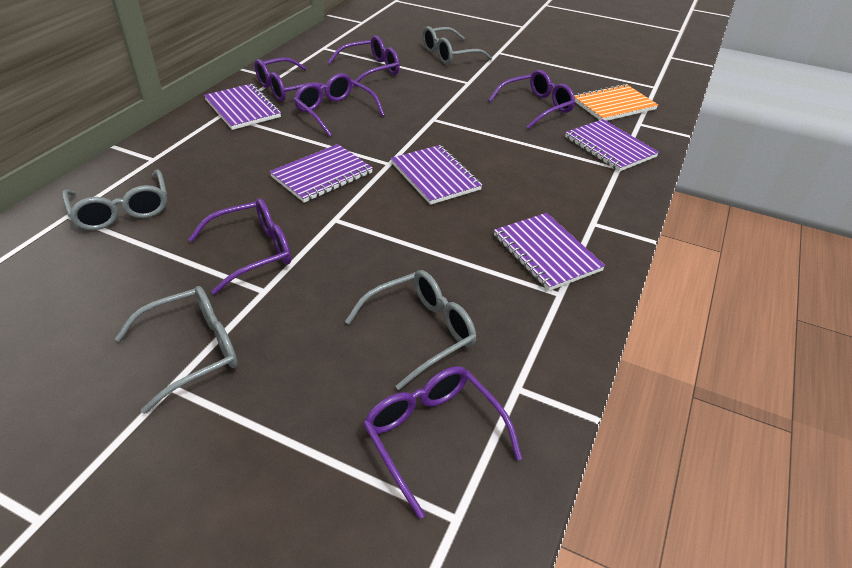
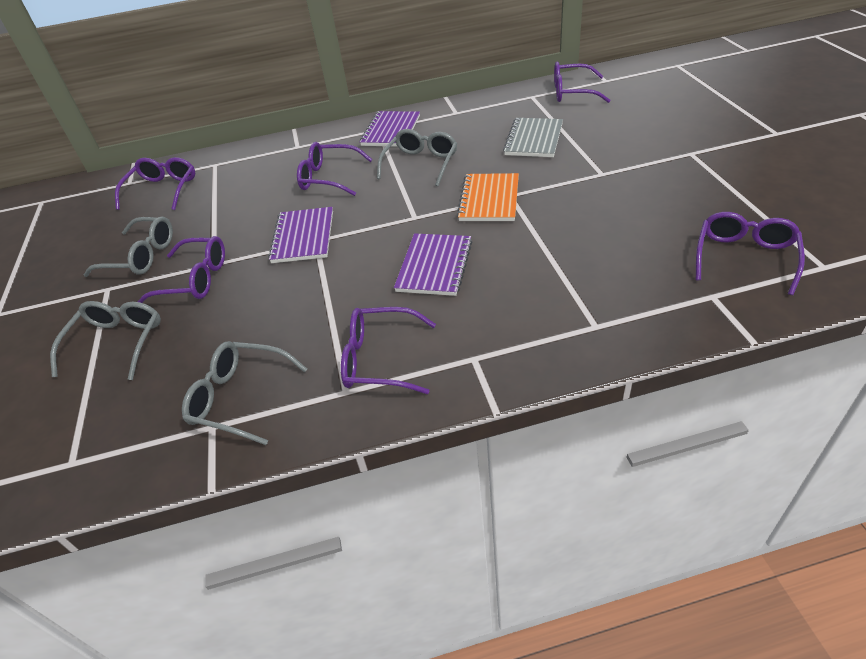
grey notebook: 0 -> 1
purple notebook: 5 -> 3

